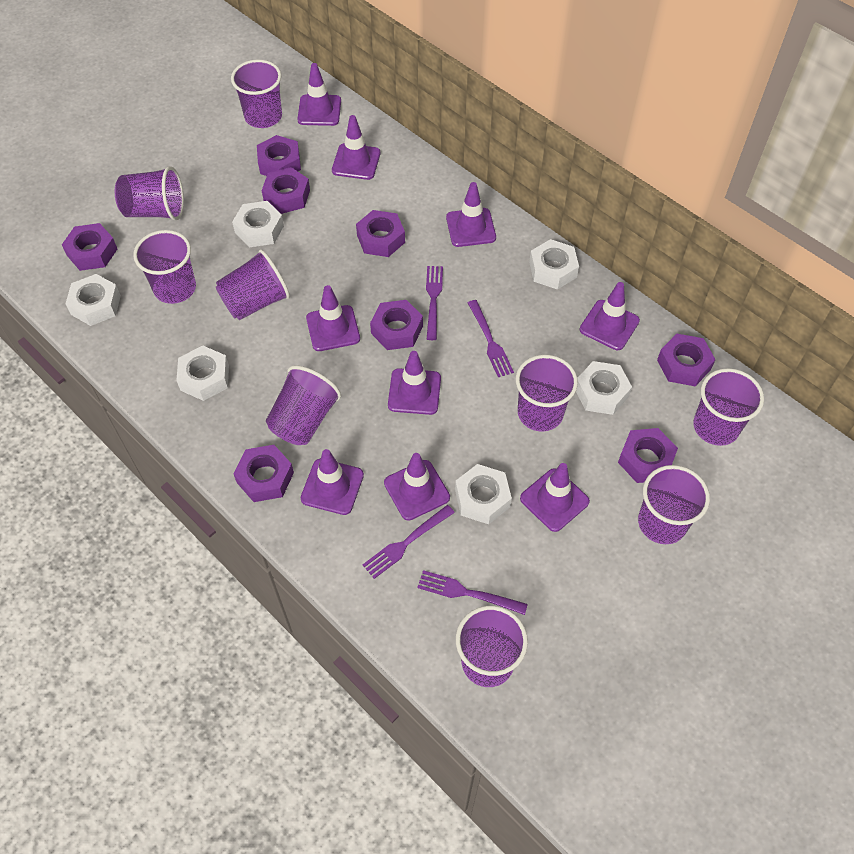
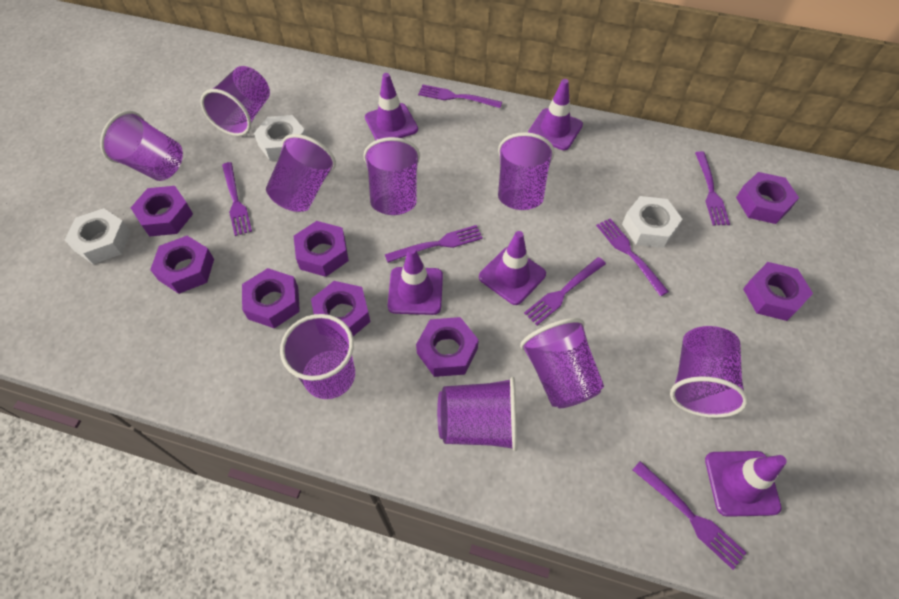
purple fork: 4 -> 7
purple traffic cone: 9 -> 5
white nut: 6 -> 3

